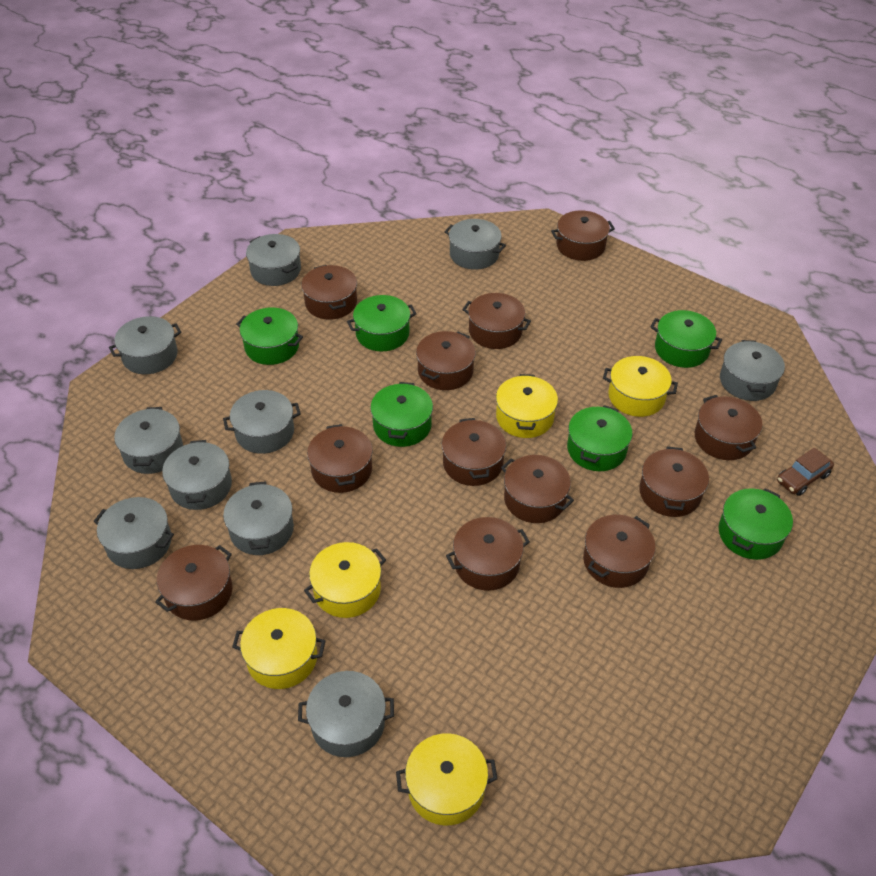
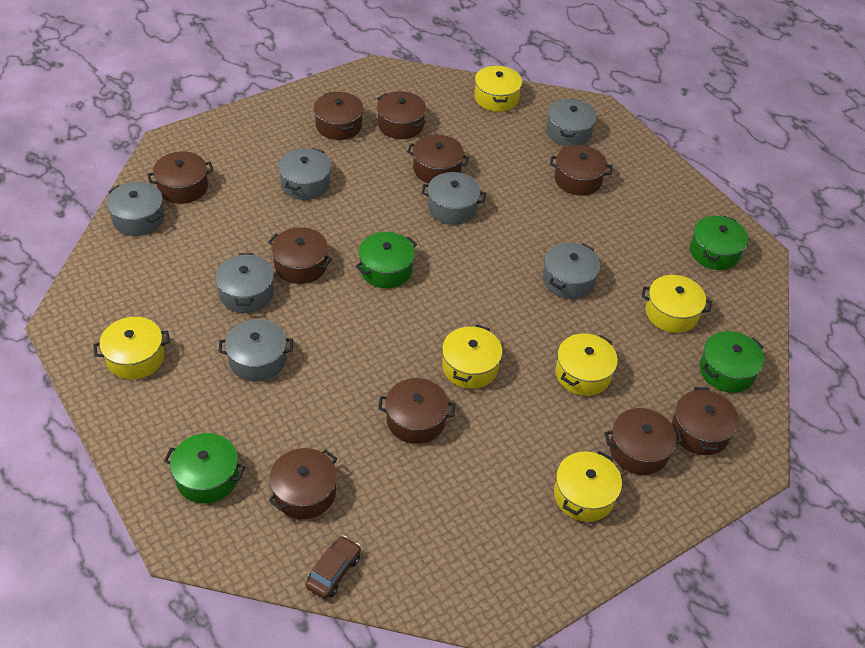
brown pot: 12 -> 10
green pot: 6 -> 4
grey pot: 10 -> 7
yellow pot: 5 -> 6

